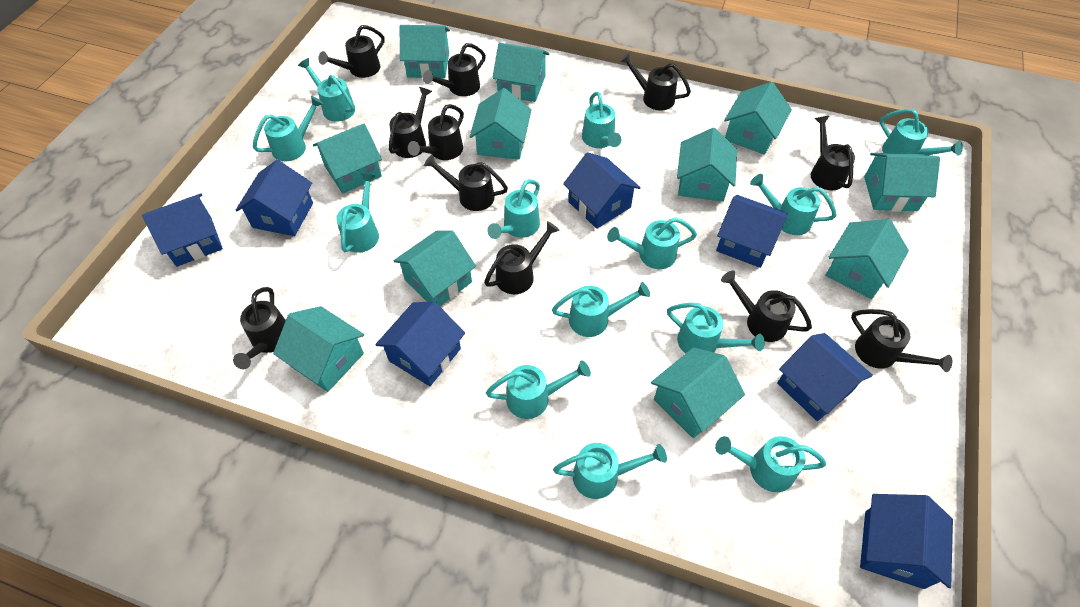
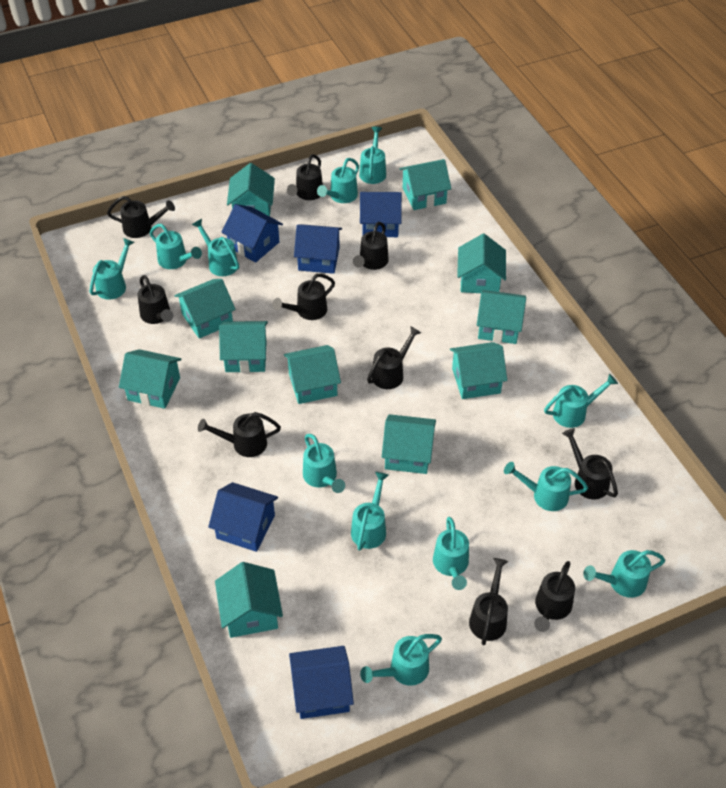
black watering can: 11 -> 10
blue house: 7 -> 5
turquoise watering can: 13 -> 12

